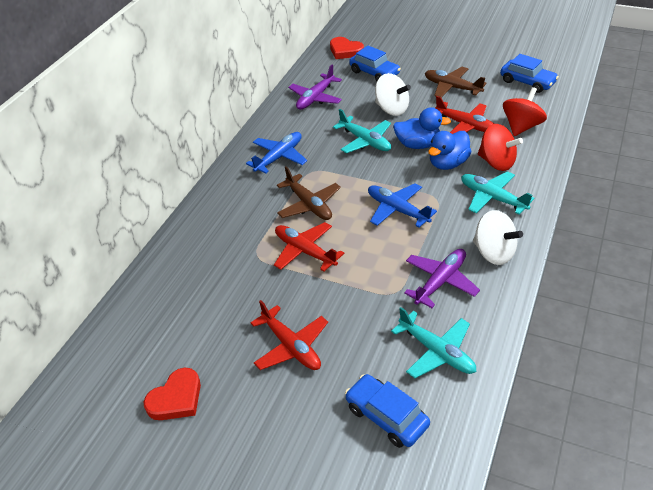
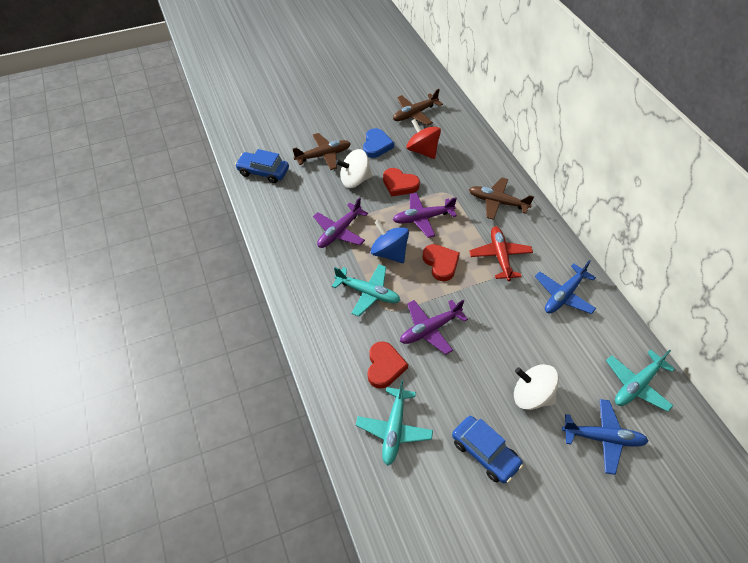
blue car: 3 -> 2
blue duck: 2 -> 0
blue heart: 0 -> 1
blue spinning top: 0 -> 1
brown plane: 2 -> 3
purple plane: 2 -> 3
red heart: 2 -> 3
red plane: 3 -> 1
red spinning top: 2 -> 1

